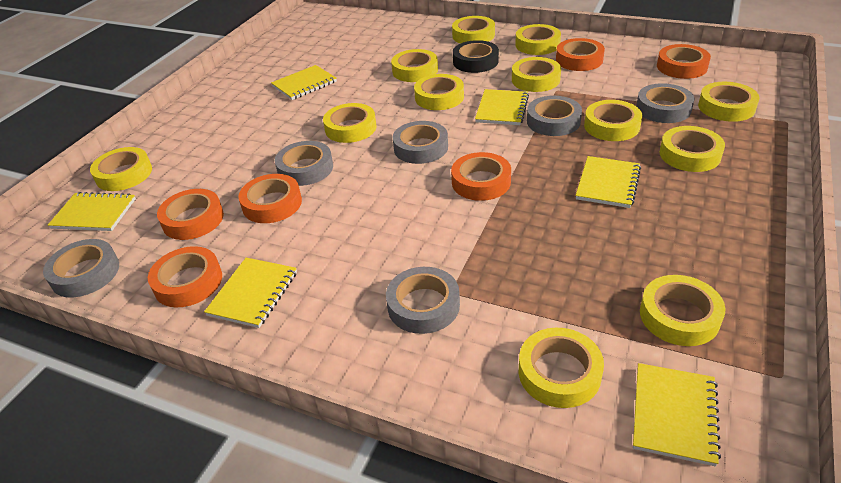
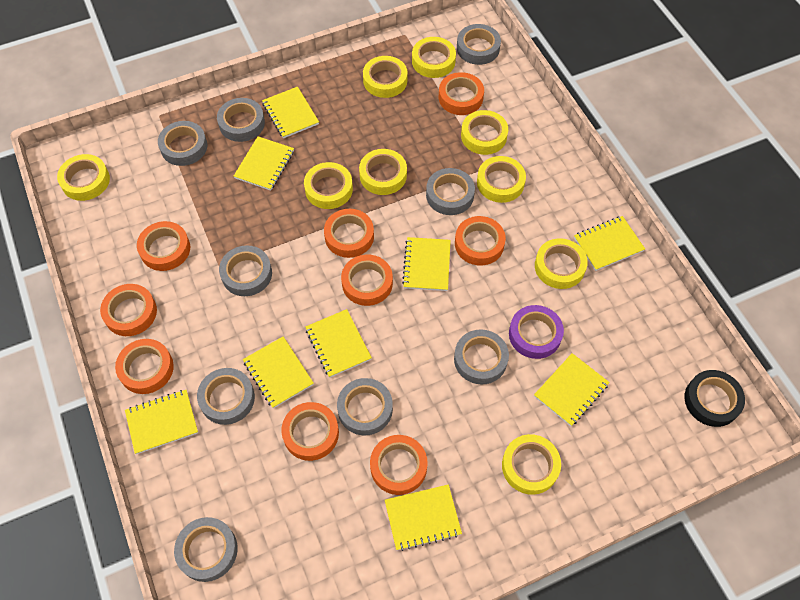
grey tape: 6 -> 9
orange tape: 6 -> 9
purple tape: 0 -> 1
yellow notebook: 6 -> 9
yellow tape: 12 -> 9

